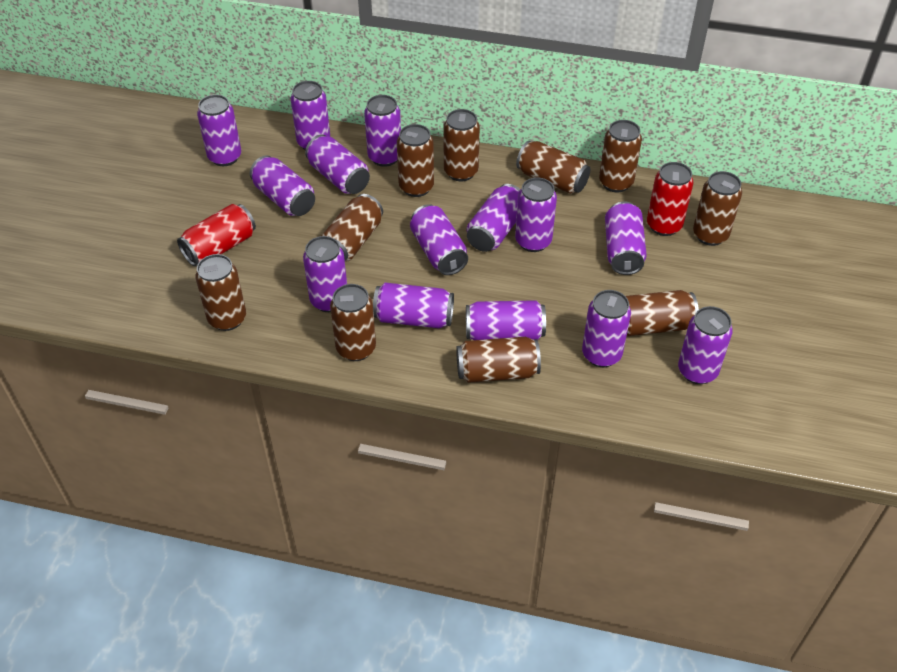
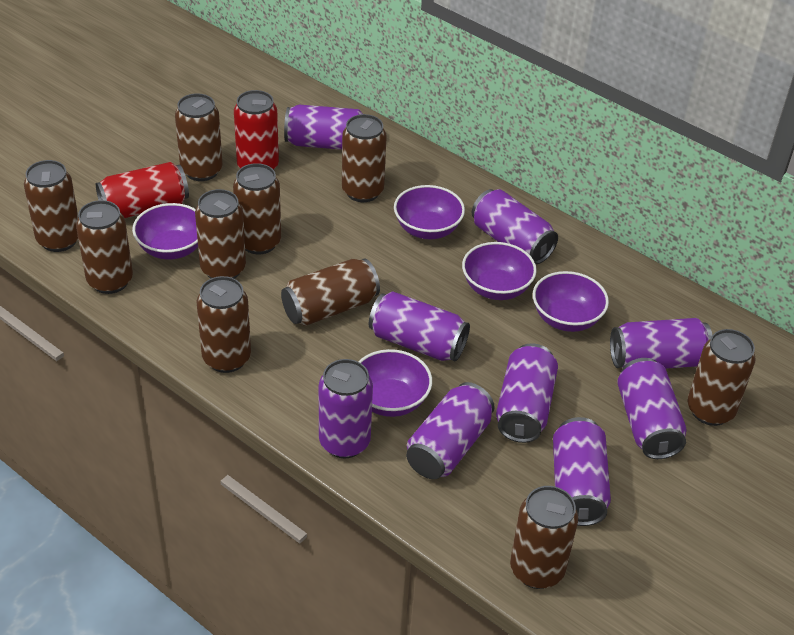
purple bowl: 0 -> 5
purple can: 14 -> 9

